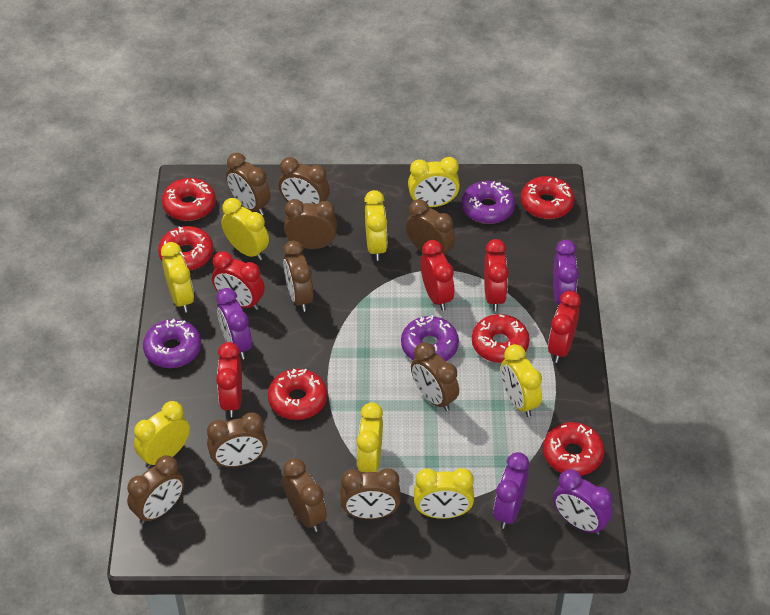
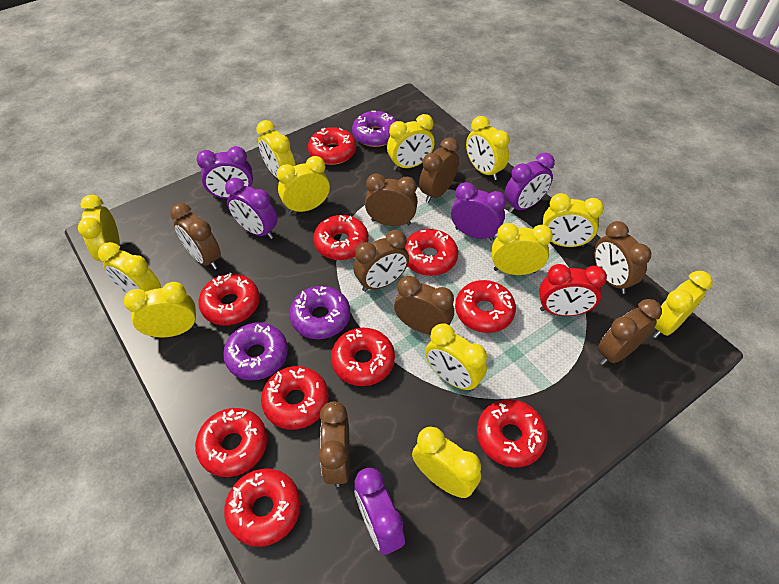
brown clock: 10 -> 8
purple clock: 4 -> 5
red clock: 5 -> 1
red donut: 6 -> 10
yellow clock: 8 -> 12

